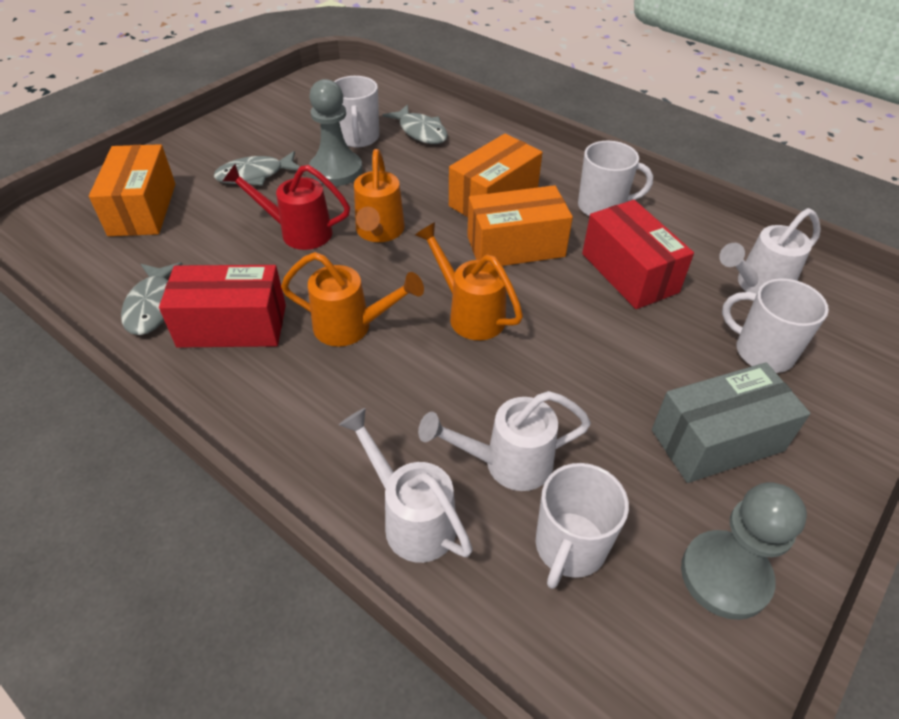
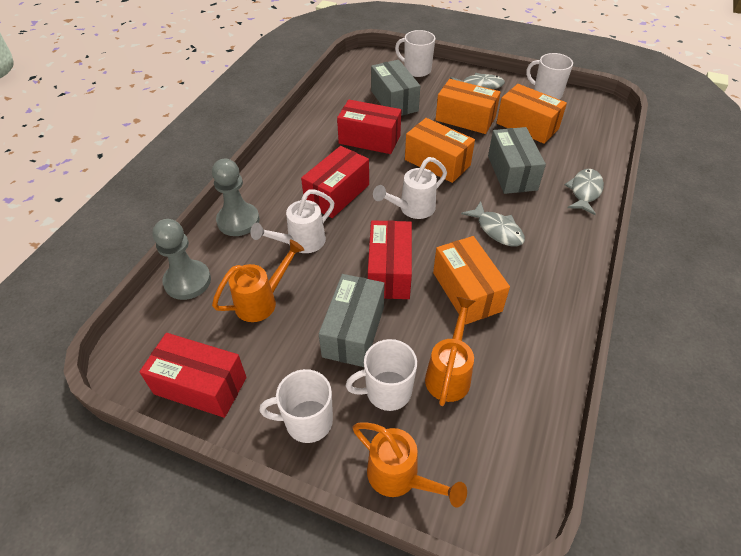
grey box: 1 -> 3
orange box: 3 -> 4
red box: 2 -> 4
red watering can: 1 -> 0
white watering can: 3 -> 2

